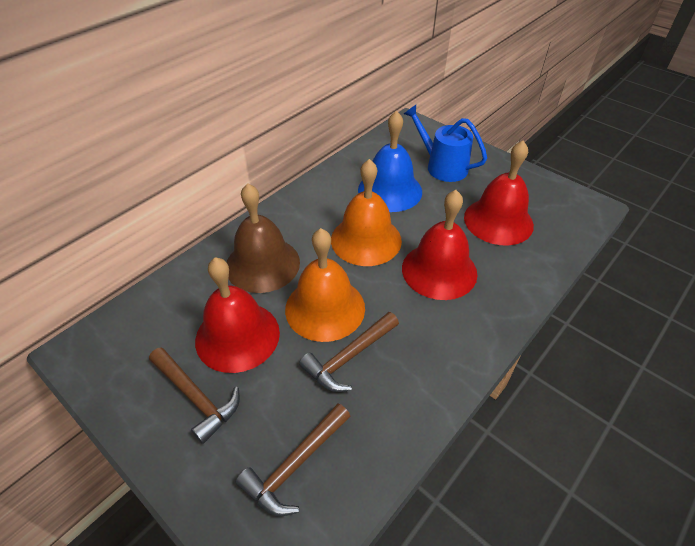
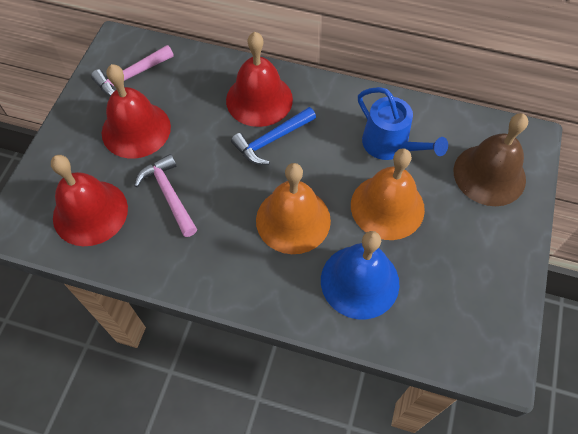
blue hammer: 0 -> 1
brown hammer: 3 -> 0
pink hammer: 0 -> 2

